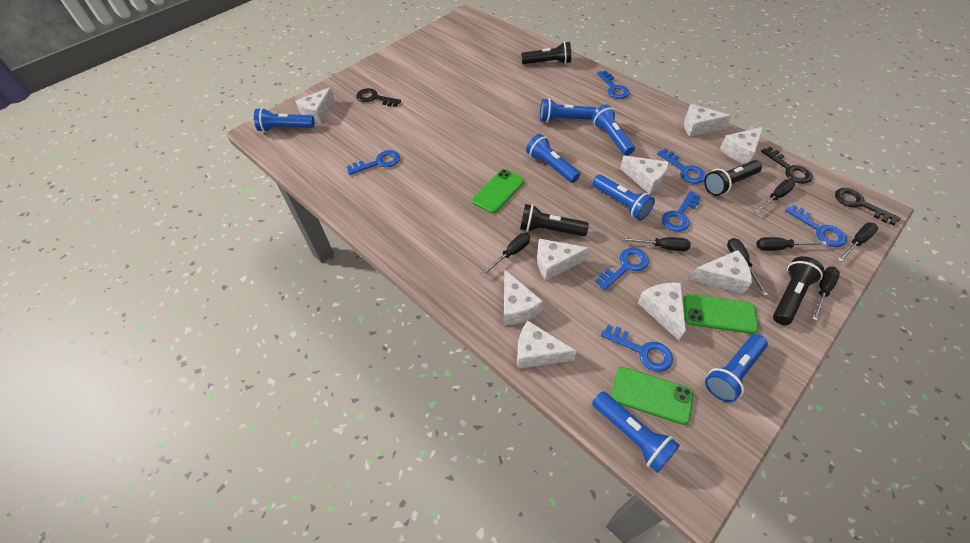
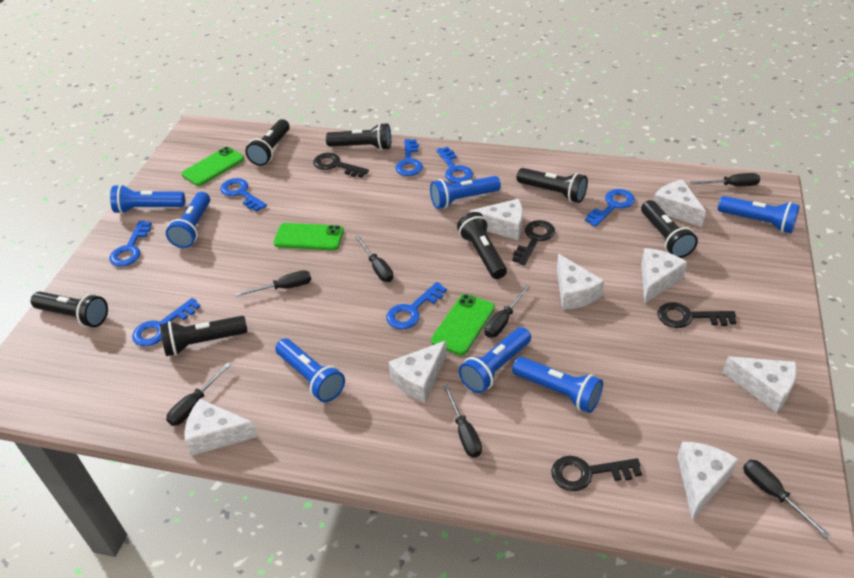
black flashlight: 4 -> 7
black key: 3 -> 4
white cheese: 9 -> 8

